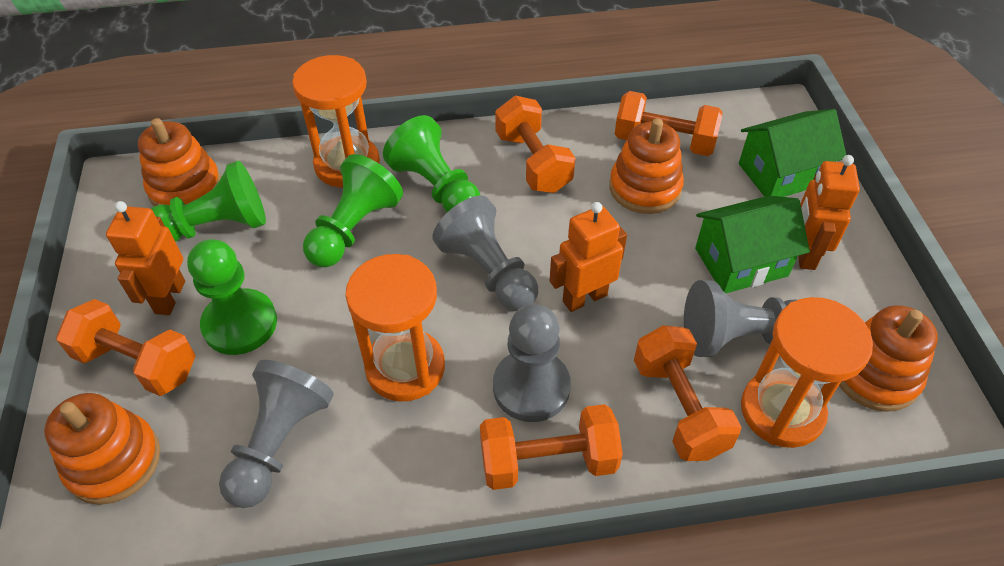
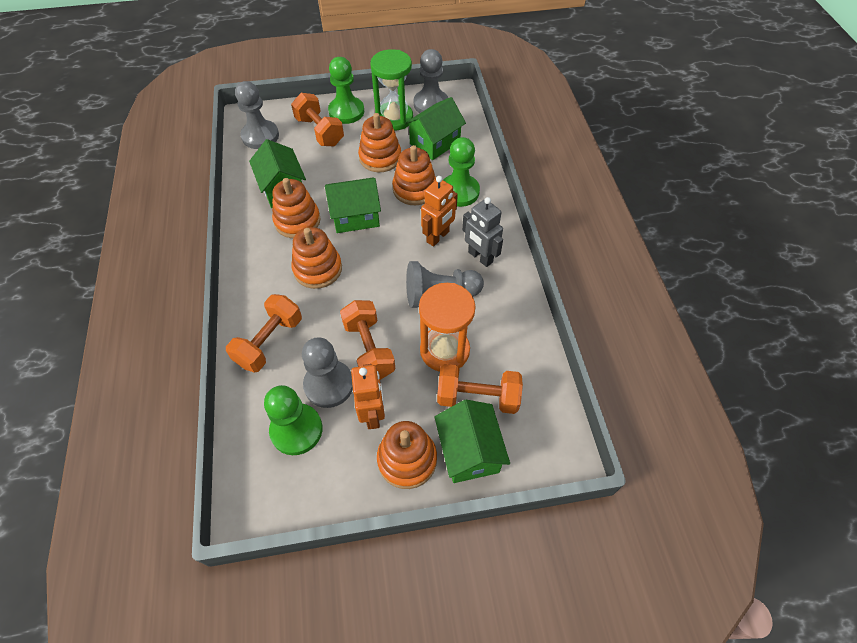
green hourglass: 0 -> 1
green house: 2 -> 4
green pawn: 4 -> 3
grey robot: 0 -> 1
orange dumbbell: 5 -> 4
orange hourglass: 3 -> 1
orange robot: 3 -> 2
orange stacking toy: 4 -> 5

